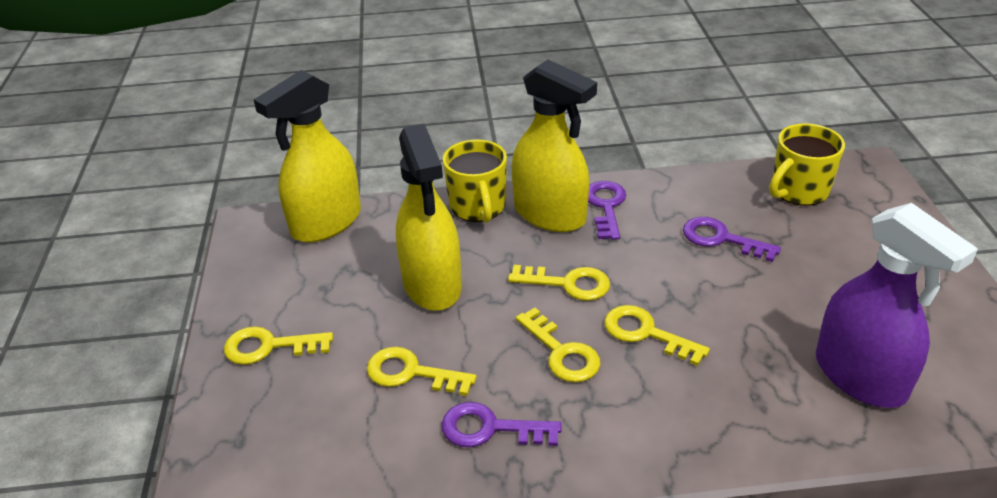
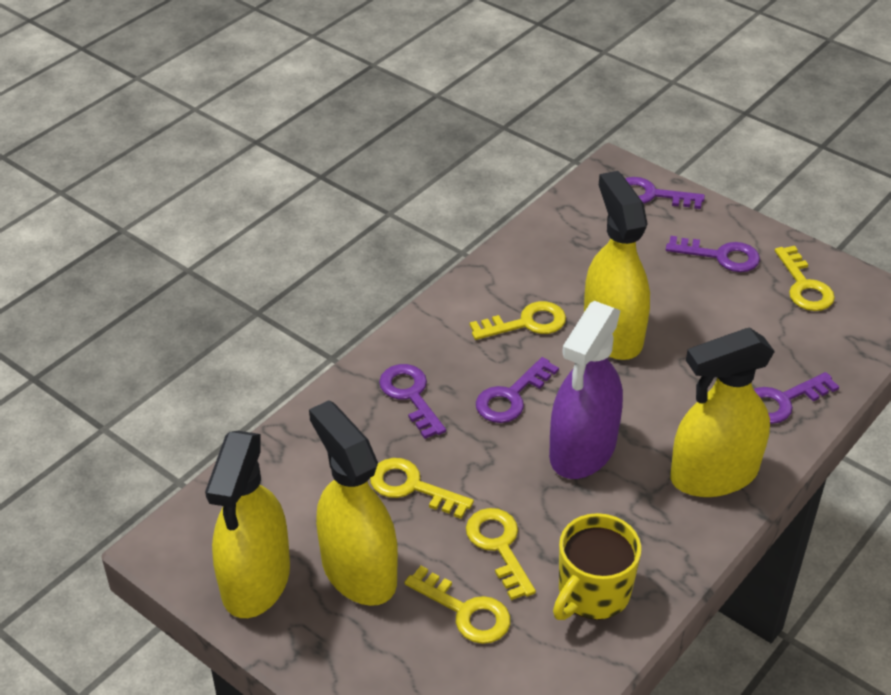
purple key: 3 -> 5
yellow mug: 2 -> 1
yellow spray bottle: 3 -> 4

